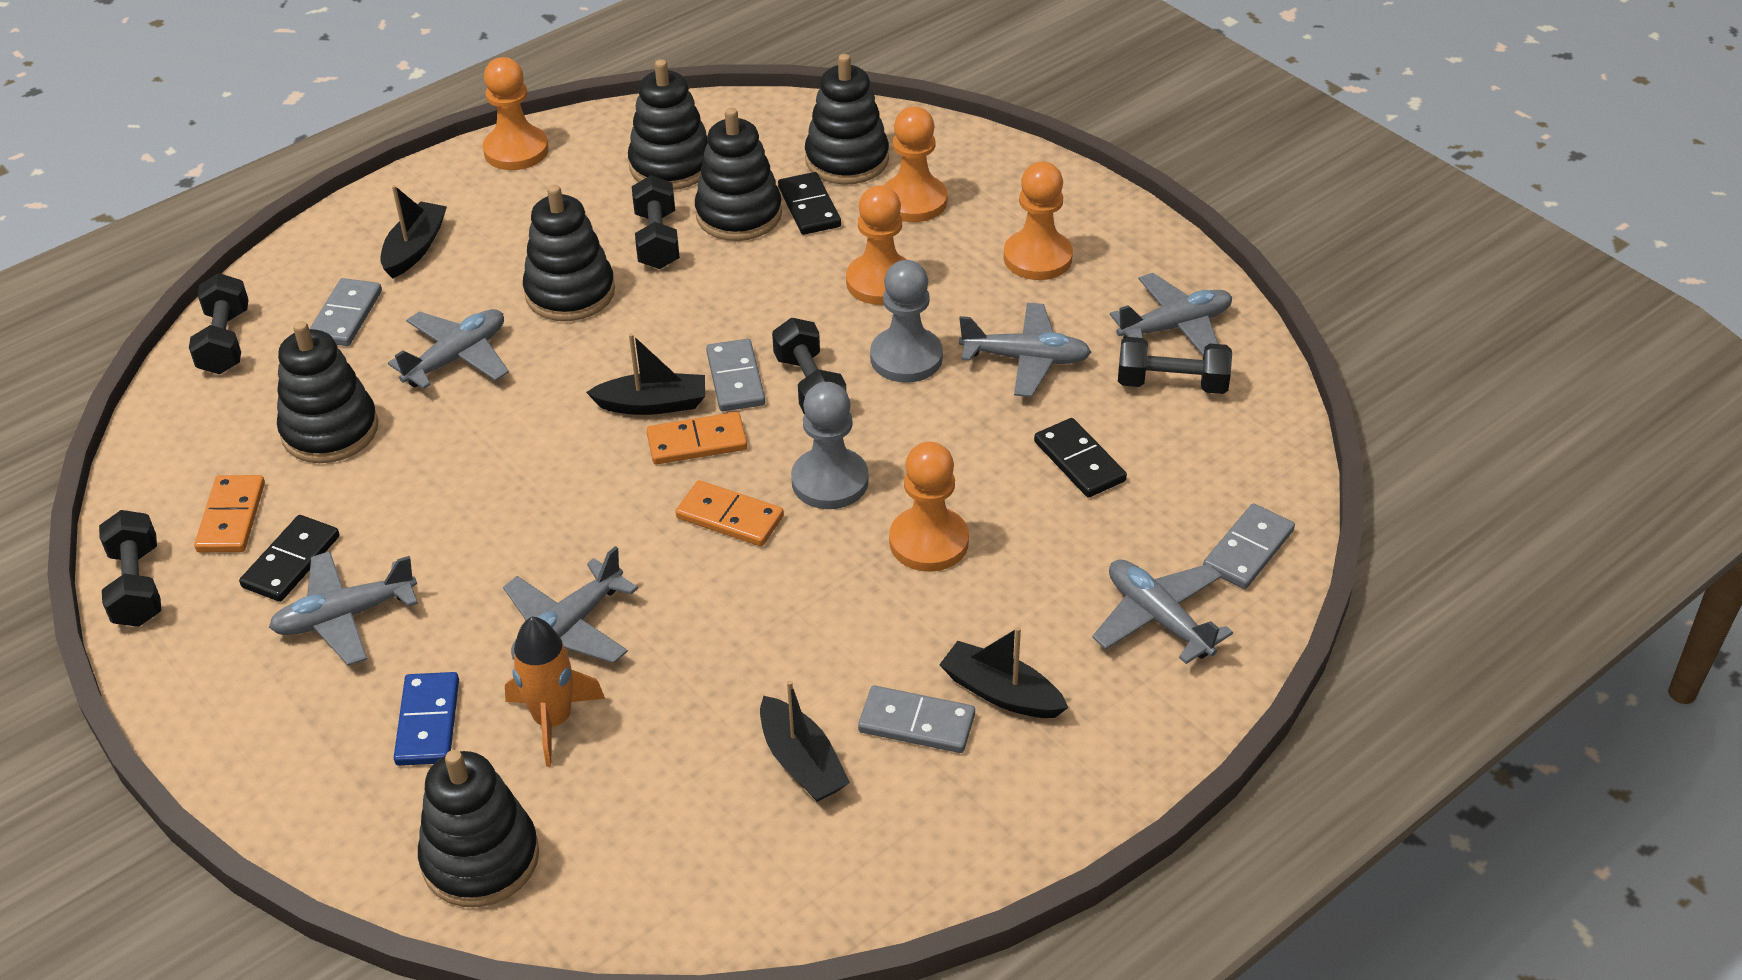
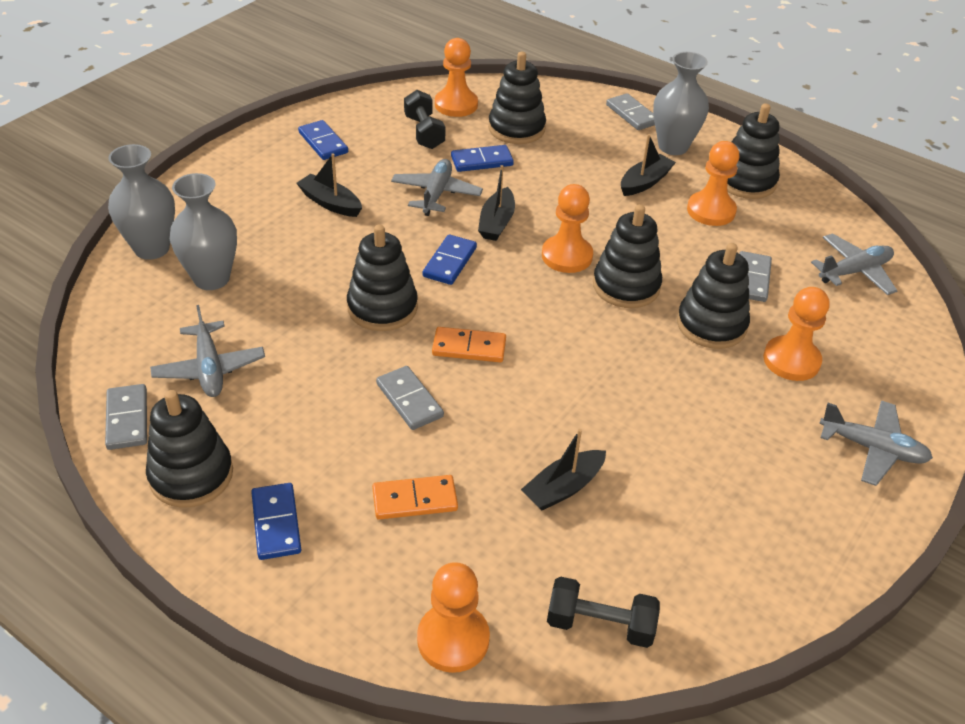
black domino: 3 -> 0
black dumbbell: 5 -> 2
blue domino: 1 -> 4
grey pawn: 2 -> 0
grey plane: 6 -> 4
grey vase: 0 -> 3
orange domino: 3 -> 2
orange rocket: 1 -> 0

